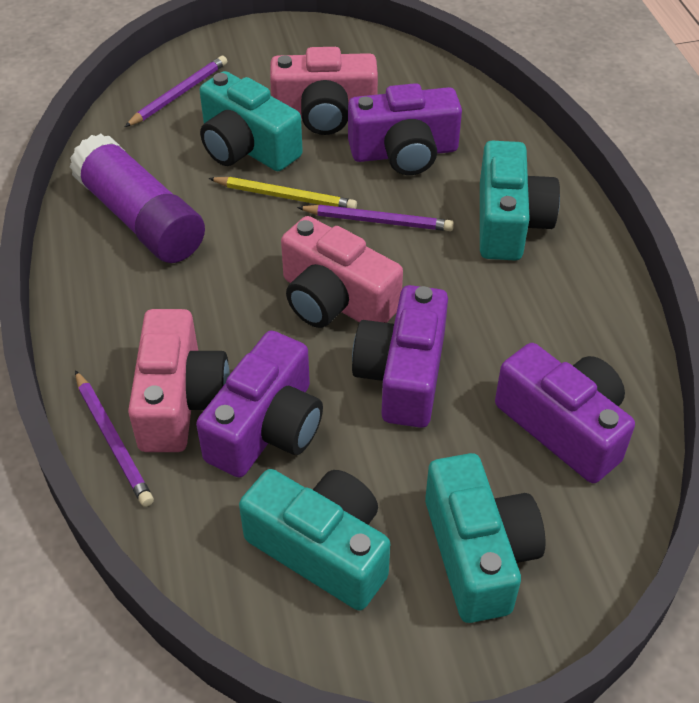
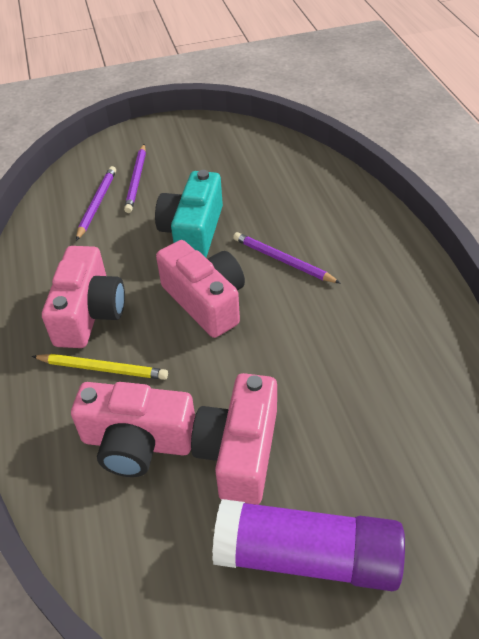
pink camera: 3 -> 4
purple camera: 4 -> 0
turquoise camera: 4 -> 1

